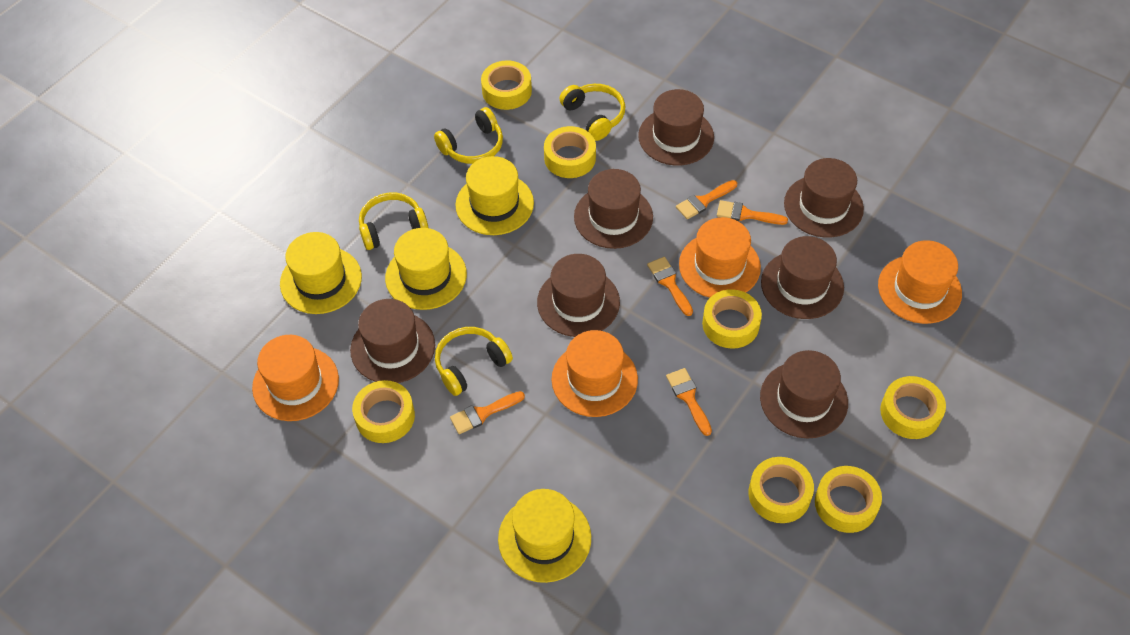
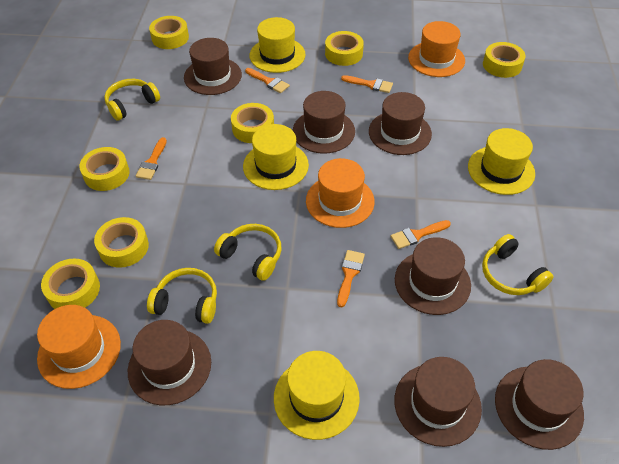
orange hat: 4 -> 3

